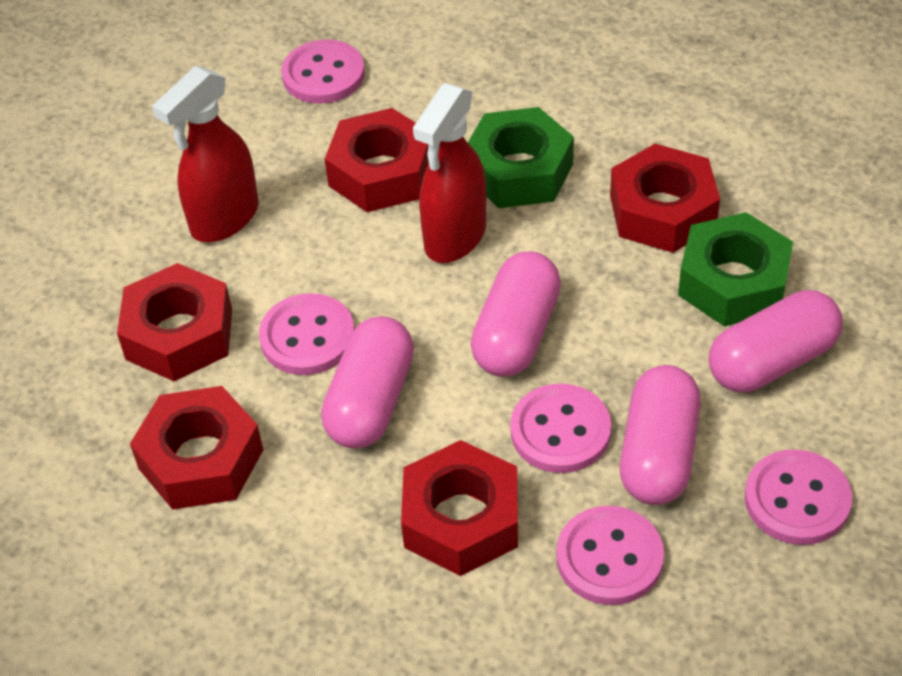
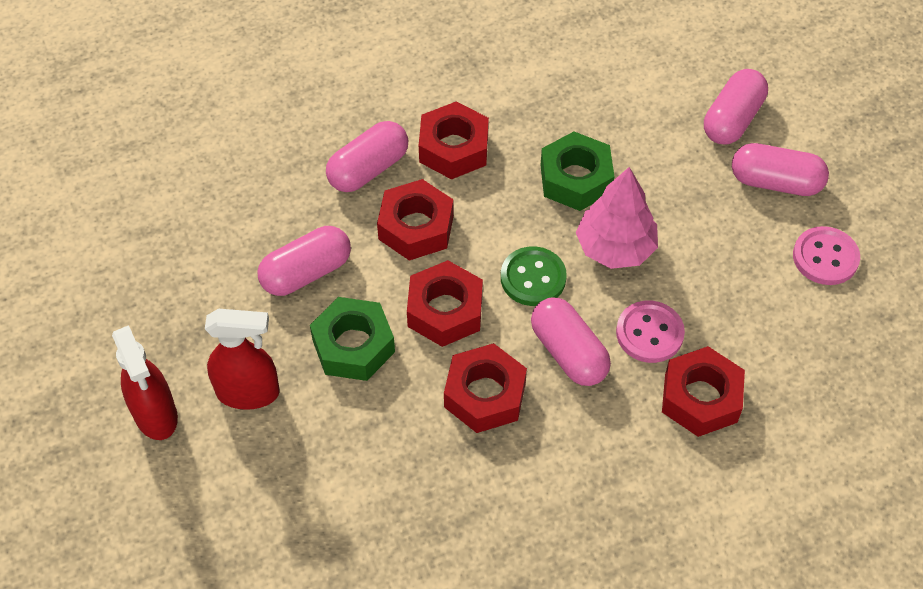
green button: 0 -> 1
pink button: 5 -> 2
pink capsule: 4 -> 5
pink tree: 0 -> 1

